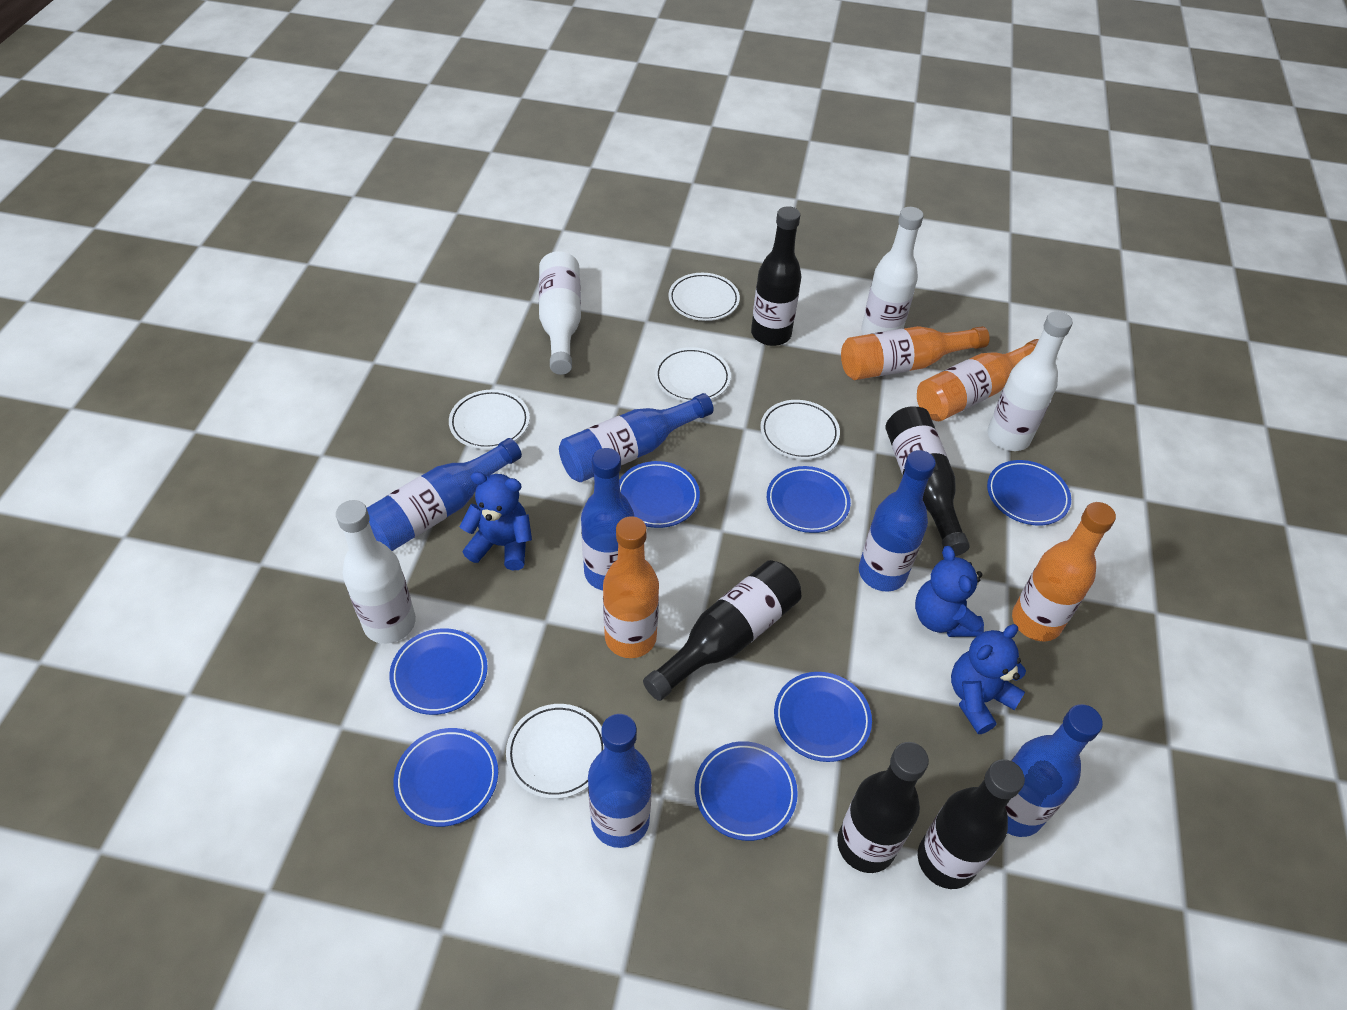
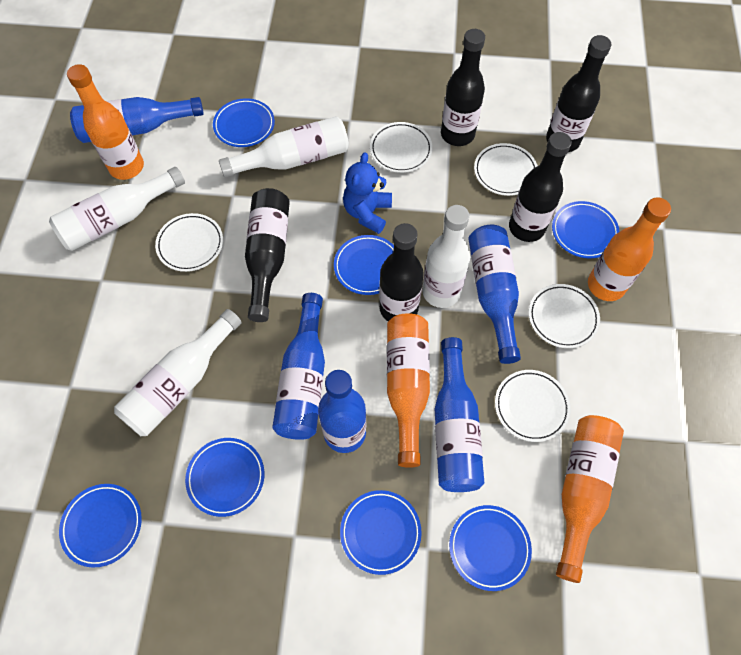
blue bottle: 6 -> 5
blue teddy bear: 3 -> 1

